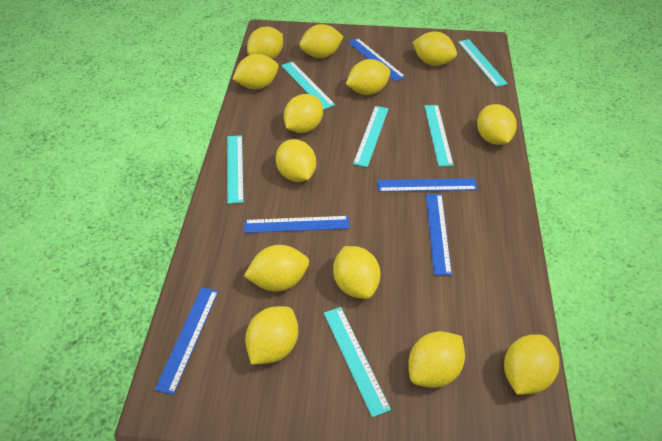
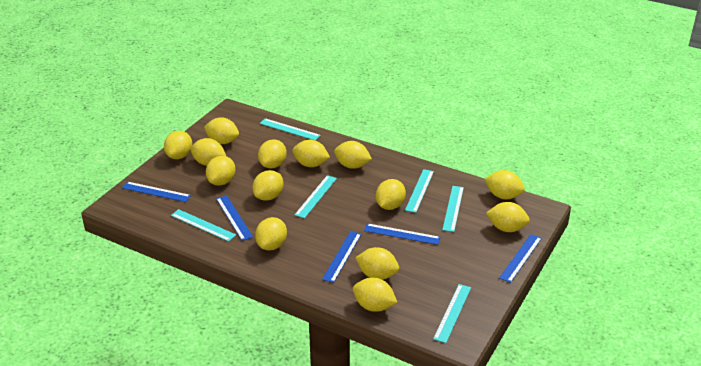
yellow lemon: 13 -> 14

